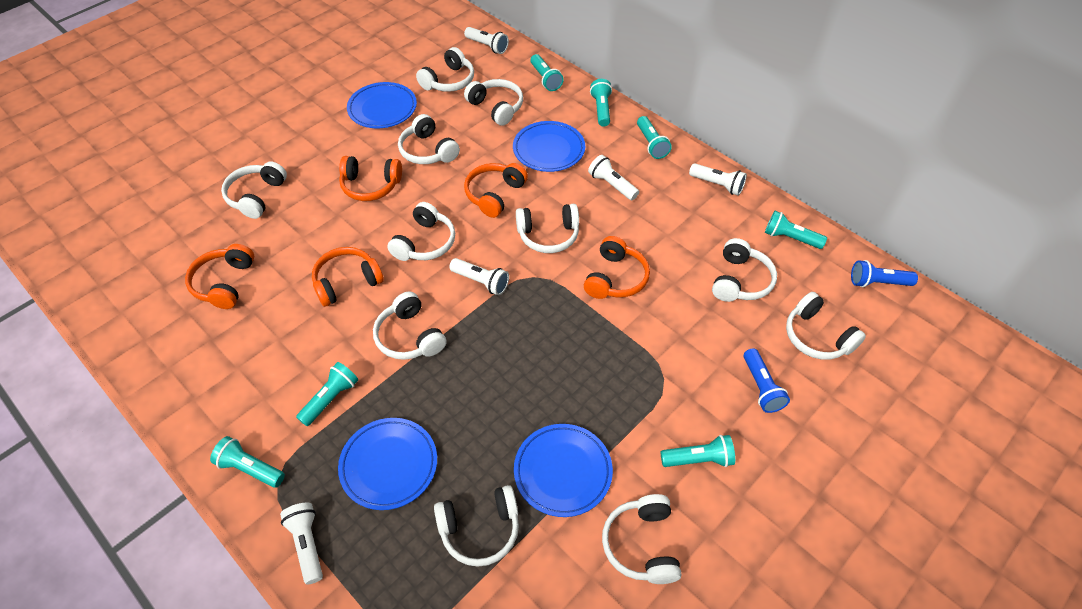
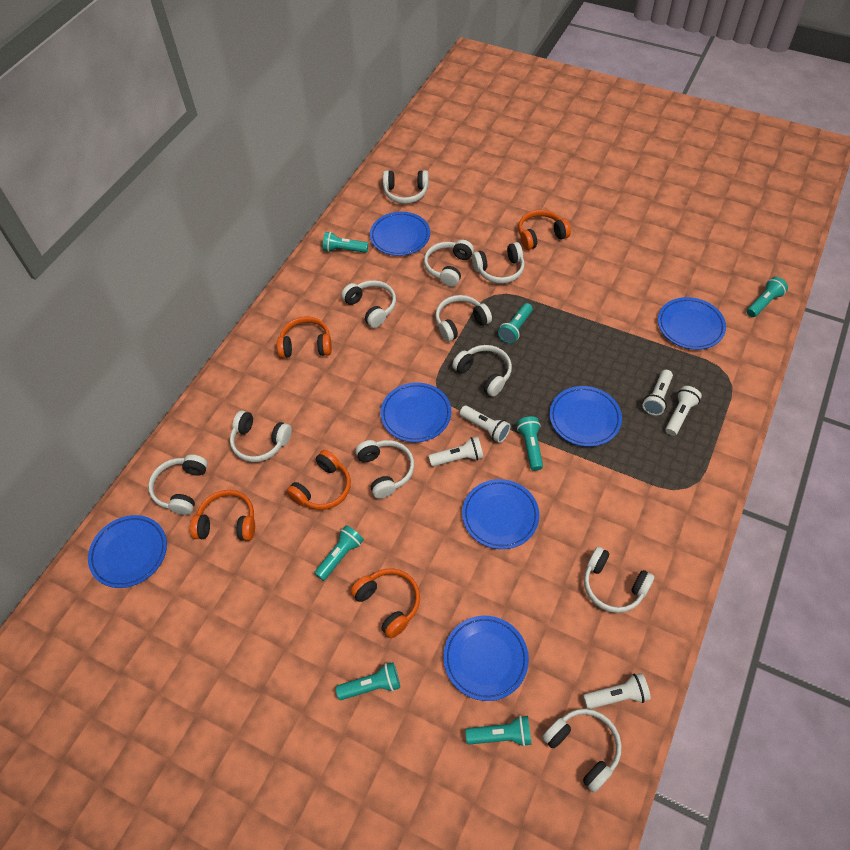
blue flashlight: 2 -> 0
blue plate: 4 -> 7

